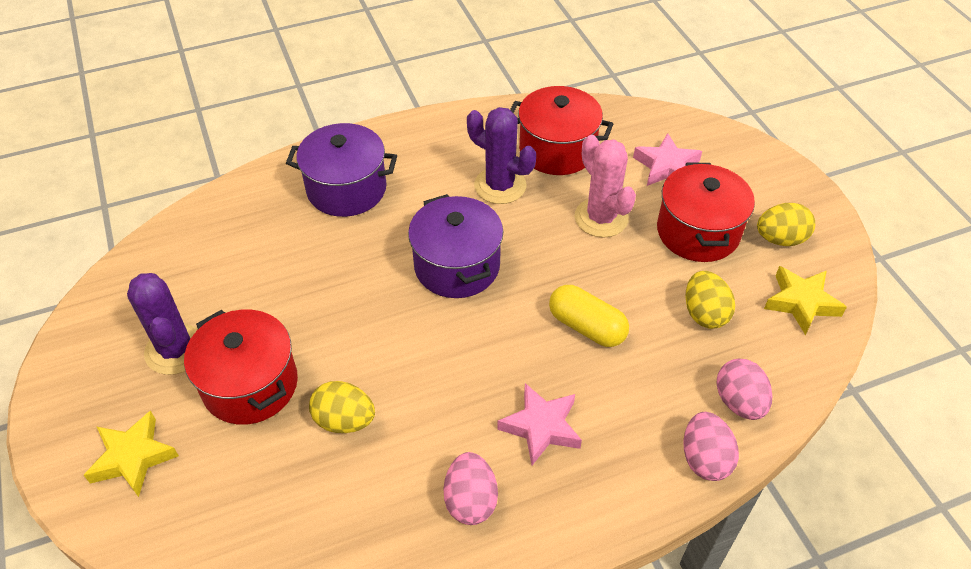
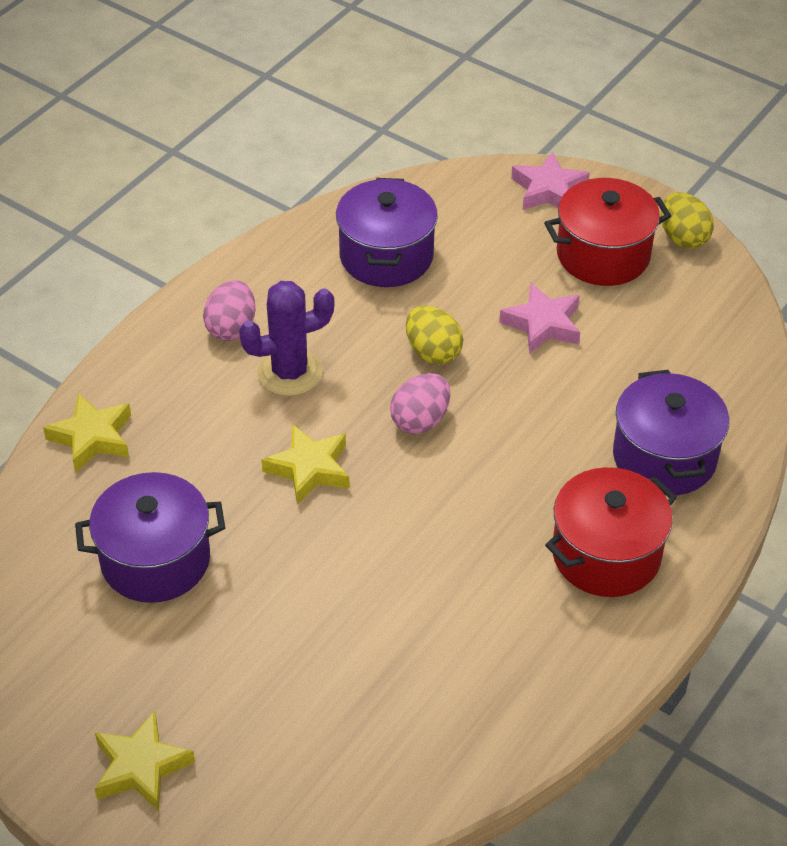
pink cactus: 1 -> 0
pink egg: 3 -> 2
purple cactus: 2 -> 1
purple pot: 2 -> 3
red pot: 3 -> 2
yellow capsule: 1 -> 0
yellow egg: 3 -> 2
yellow star: 2 -> 3

